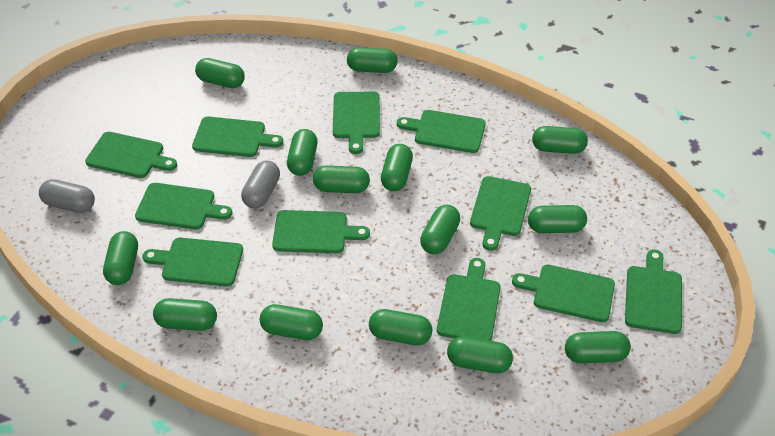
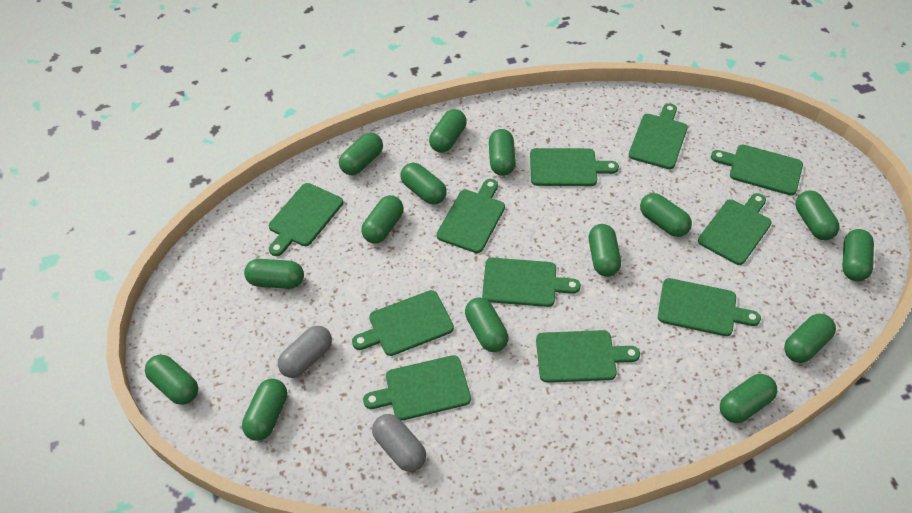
green capsule: 14 -> 15

